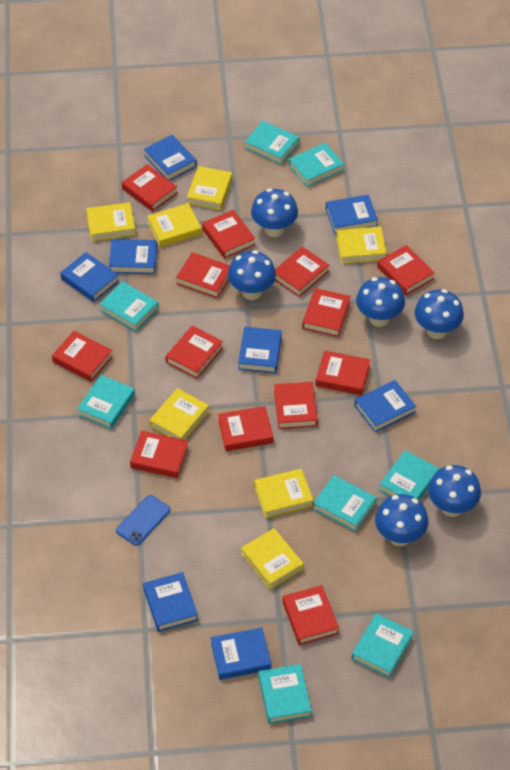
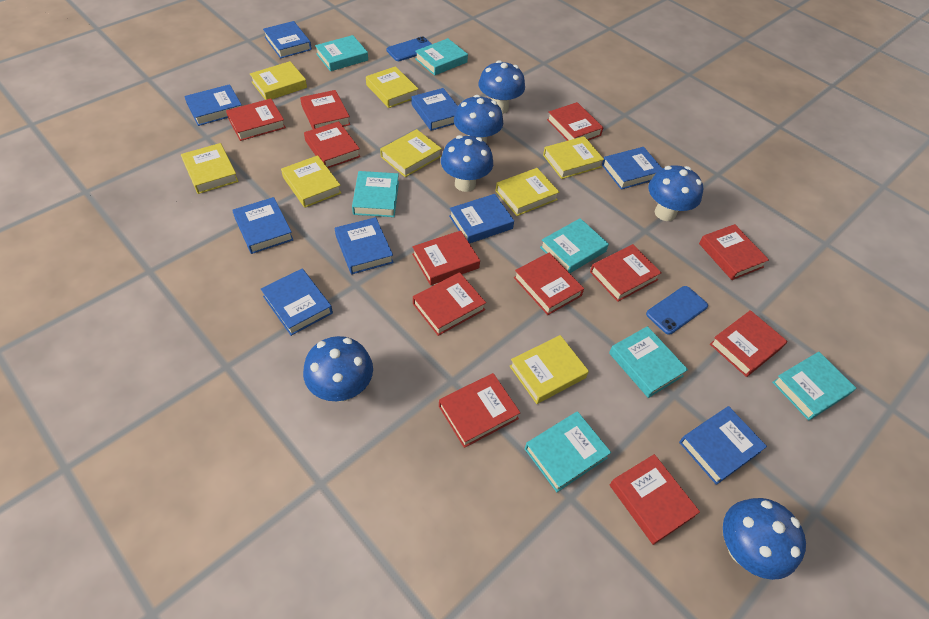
blue book: 8 -> 9
blue phone: 1 -> 2
red book: 13 -> 12
turquoise book: 8 -> 7
yellow book: 7 -> 8

